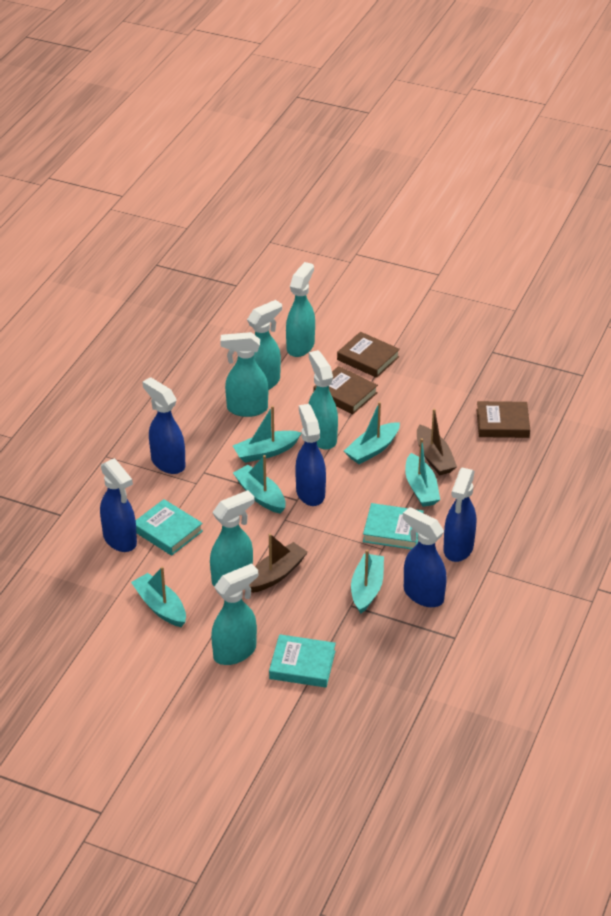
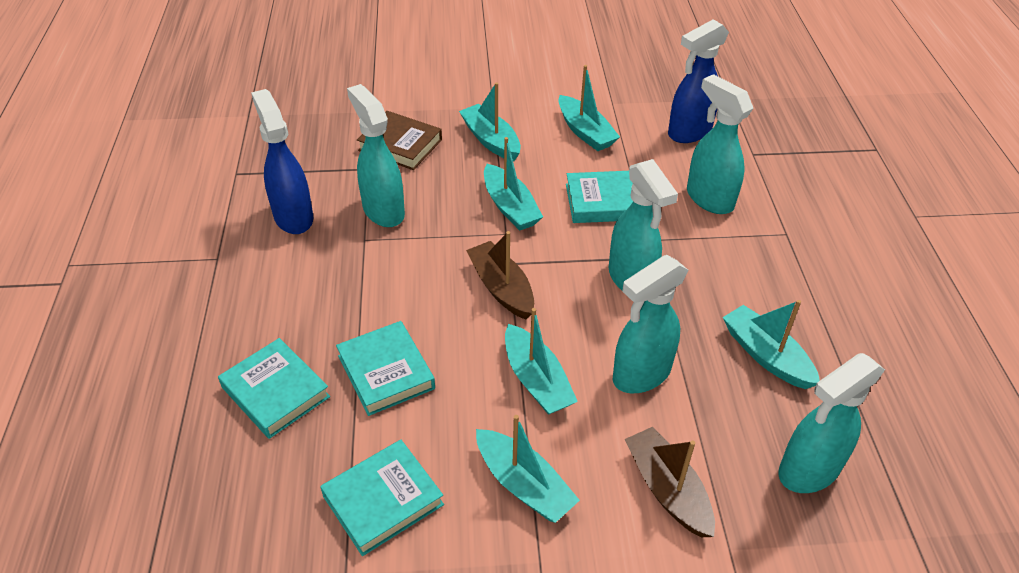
blue spray bottle: 5 -> 2
brown book: 3 -> 1
turquoise book: 3 -> 4
turquoise spray bottle: 6 -> 5

